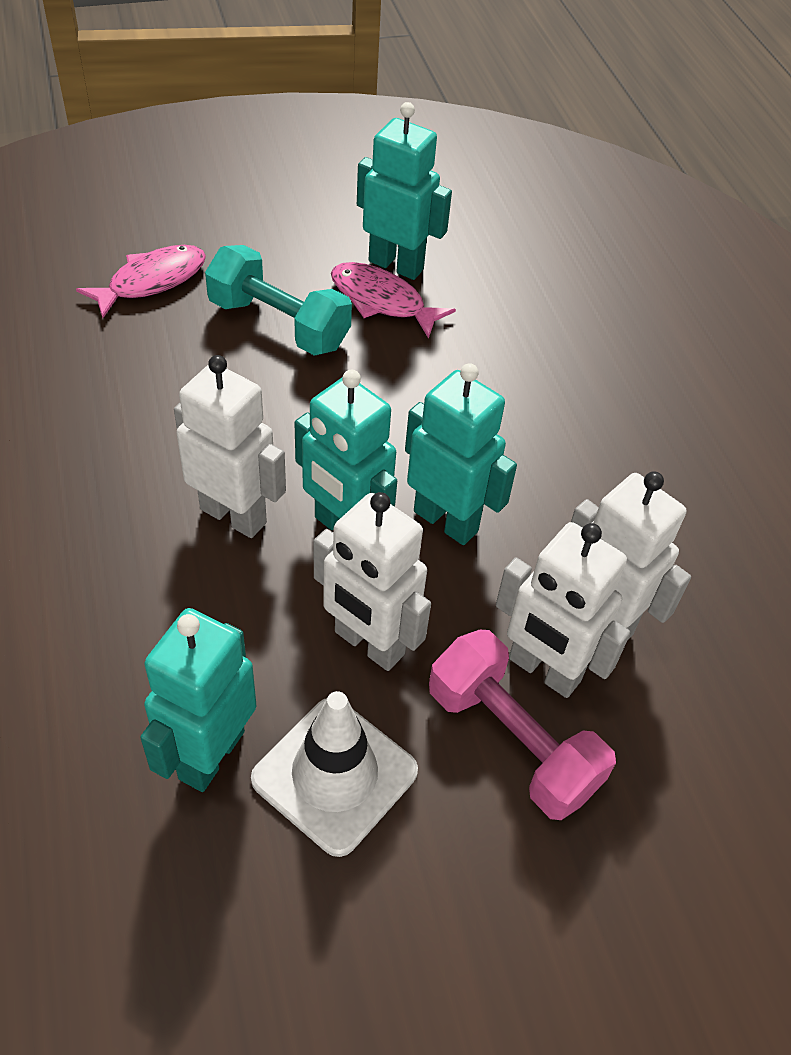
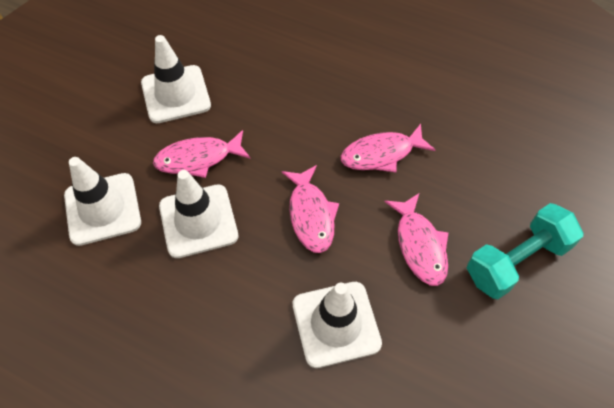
pink dumbbell: 1 -> 0
pink fish: 2 -> 4
turquoise robot: 4 -> 0
white robot: 4 -> 0
white traffic cone: 1 -> 4

